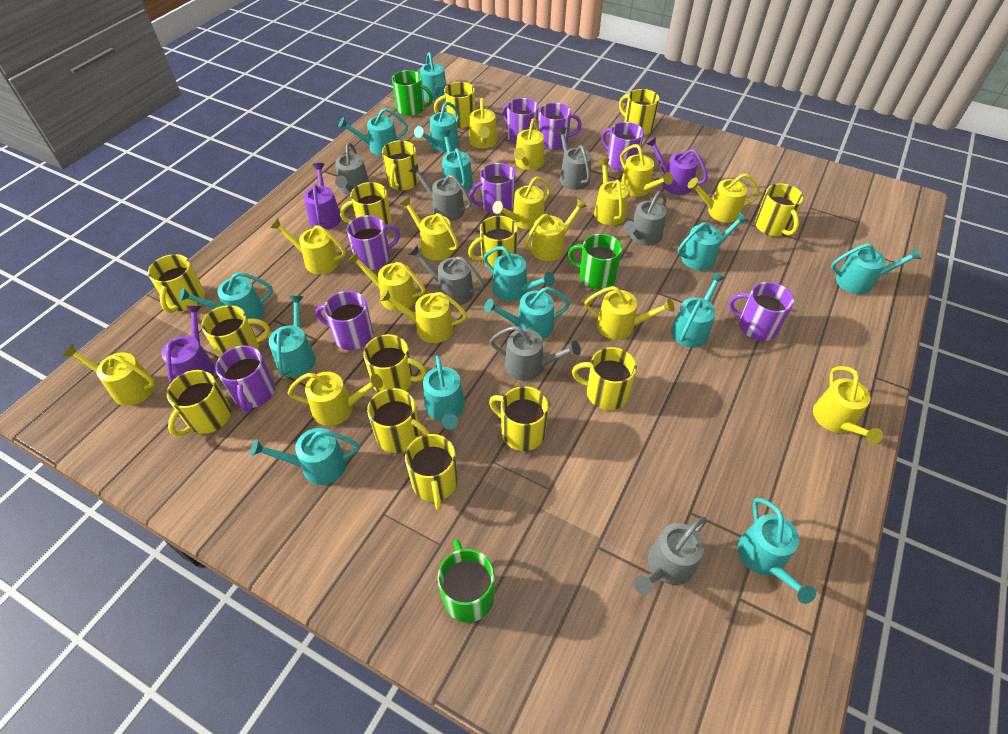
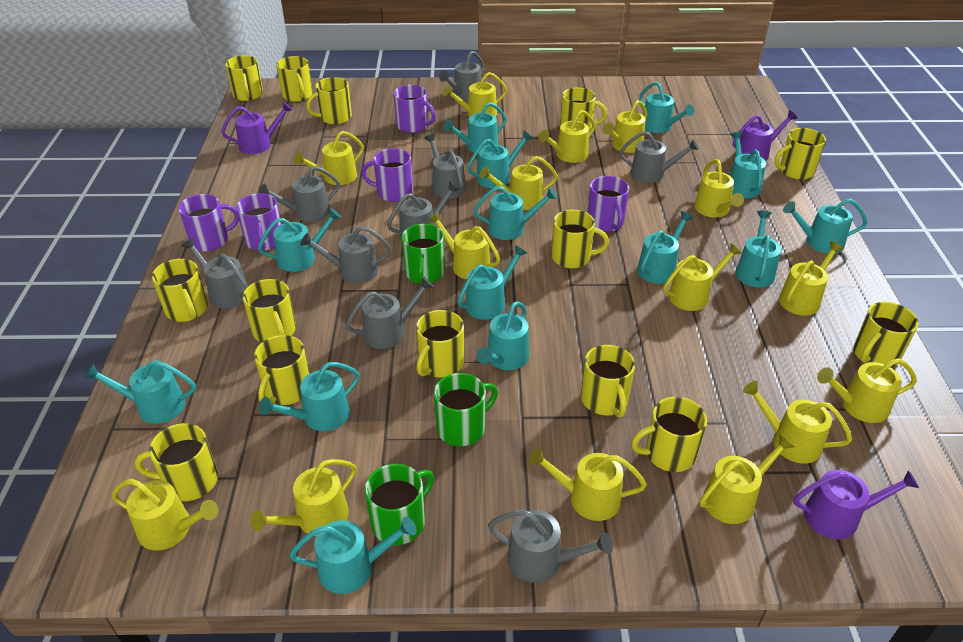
grey watering can: 7 -> 9
purple mug: 8 -> 5

